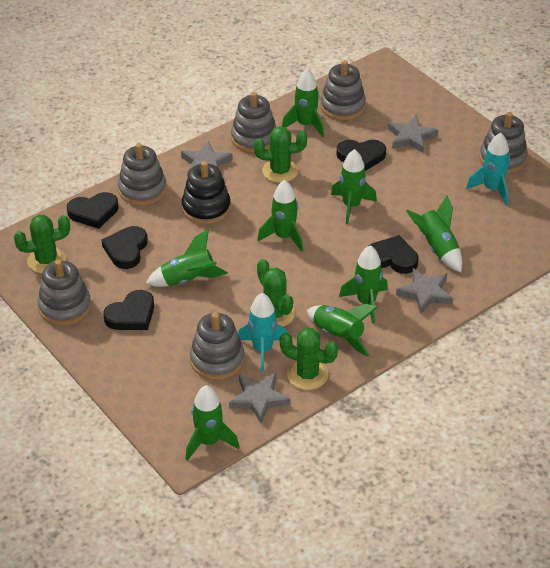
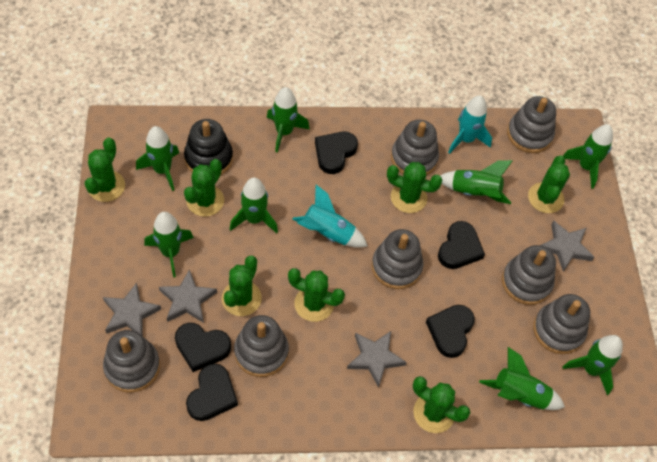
green cactus: 4 -> 7
grey stacking toy: 6 -> 7

